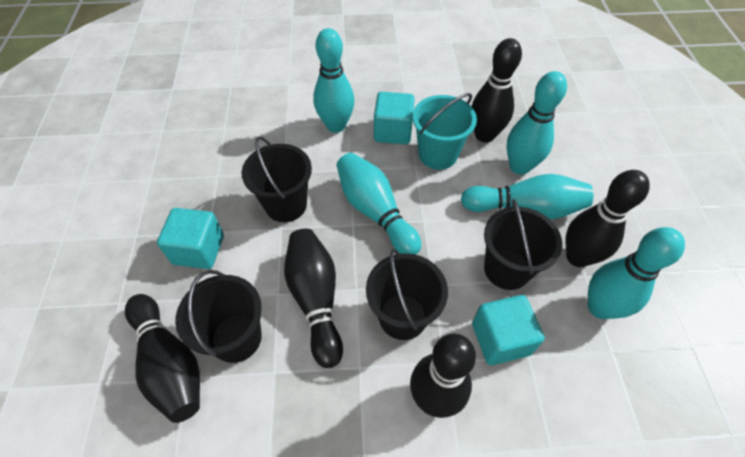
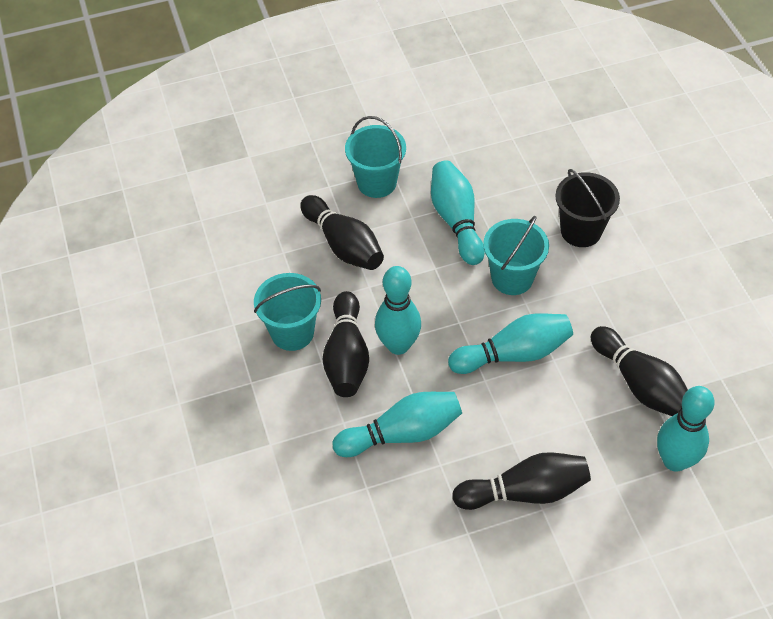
black bowling pin: 5 -> 4
black bucket: 4 -> 1
turquoise bucket: 1 -> 3
turquoise cube: 3 -> 0

